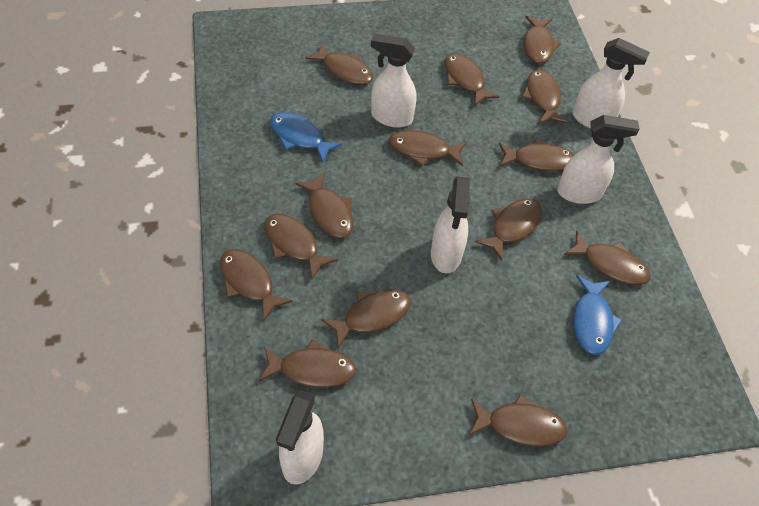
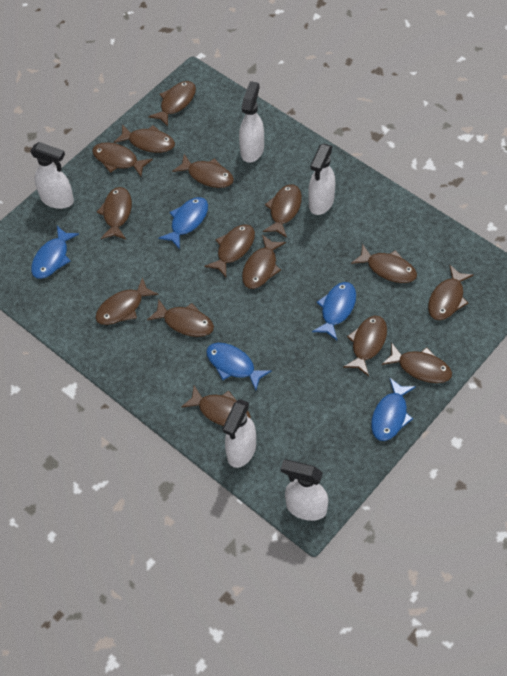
blue fish: 2 -> 5
brown fish: 14 -> 15

